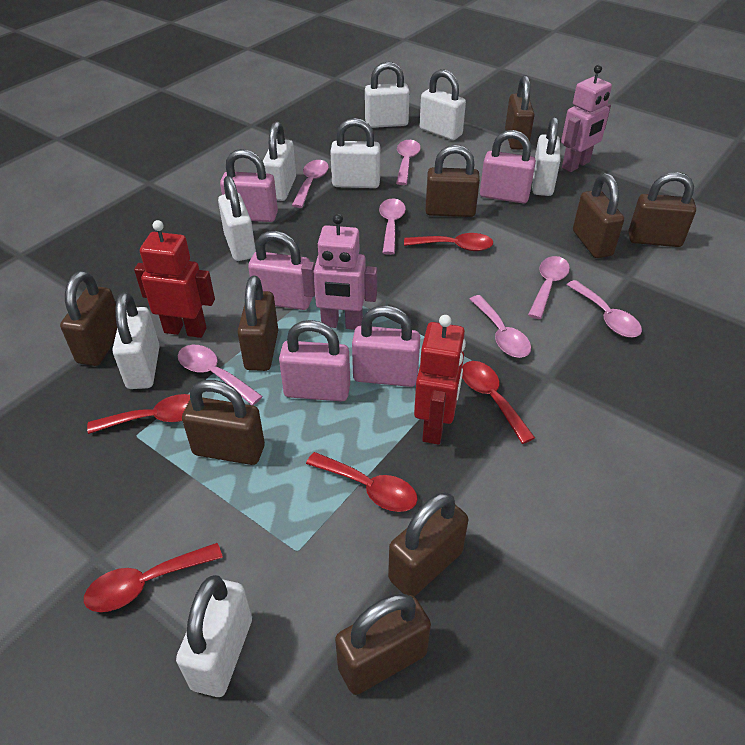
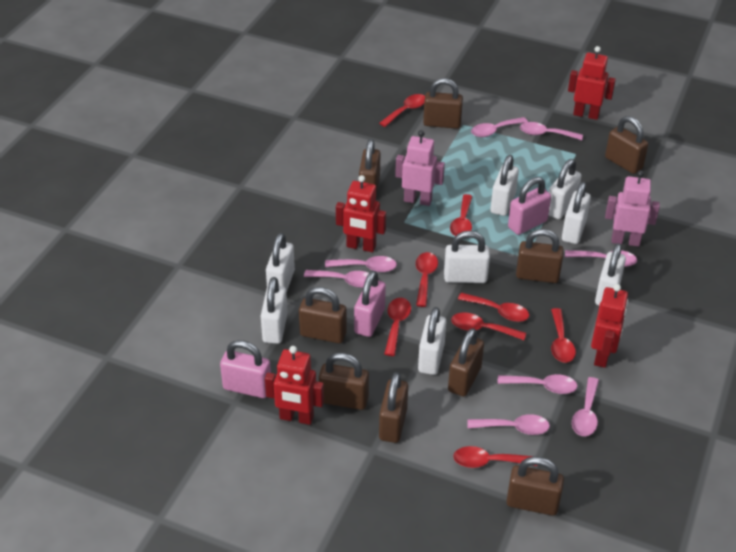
pink padlock: 5 -> 3
pink spoon: 7 -> 8
red robot: 2 -> 4
red spoon: 5 -> 8

